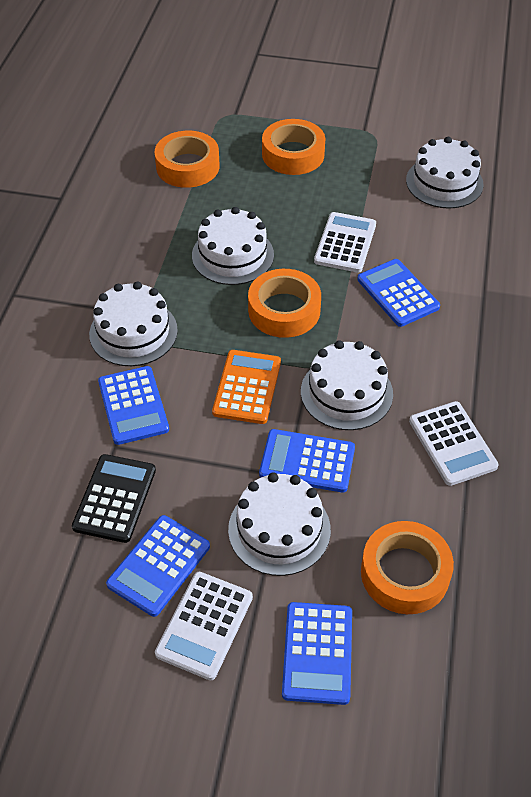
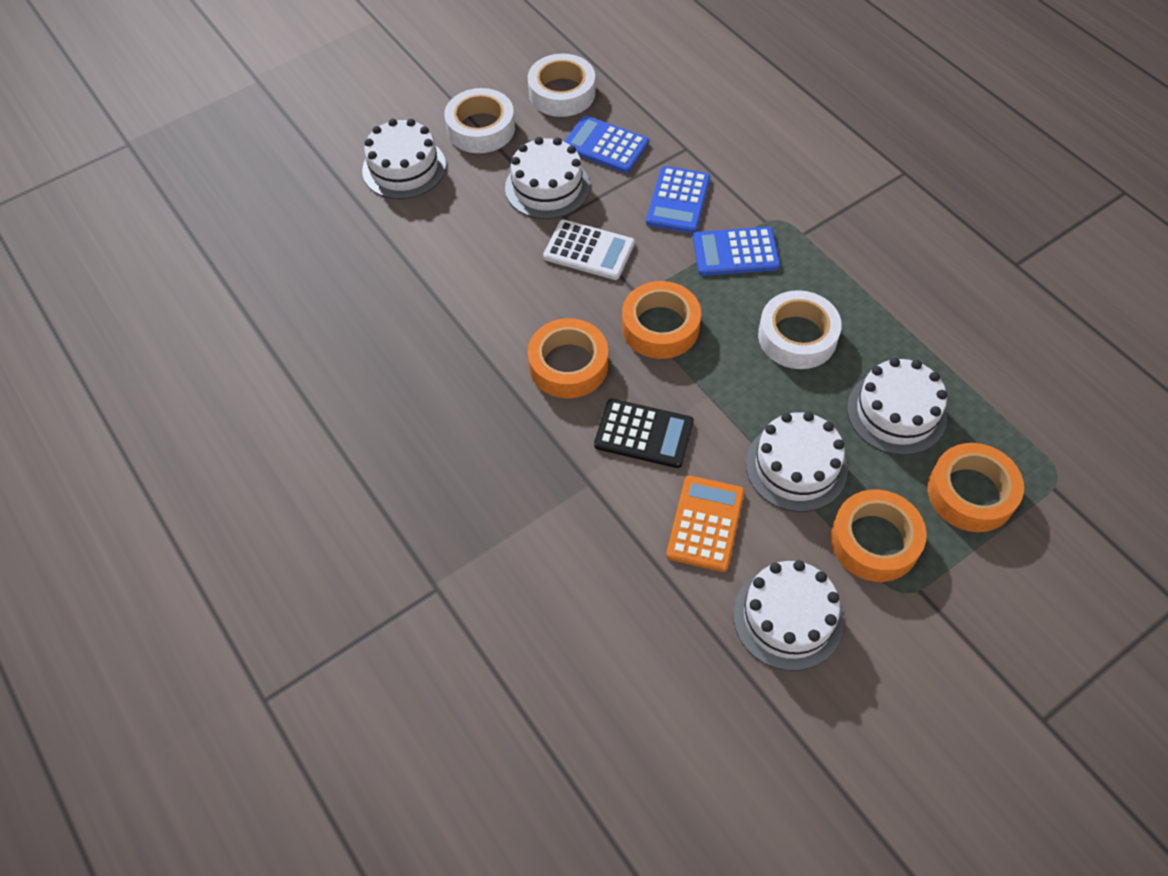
blue calculator: 5 -> 3
white calculator: 3 -> 1
white tape: 0 -> 3

